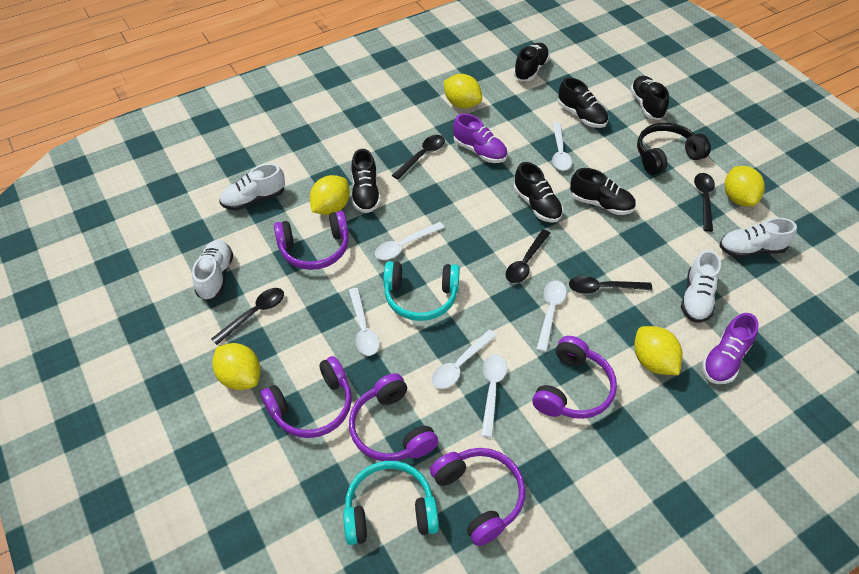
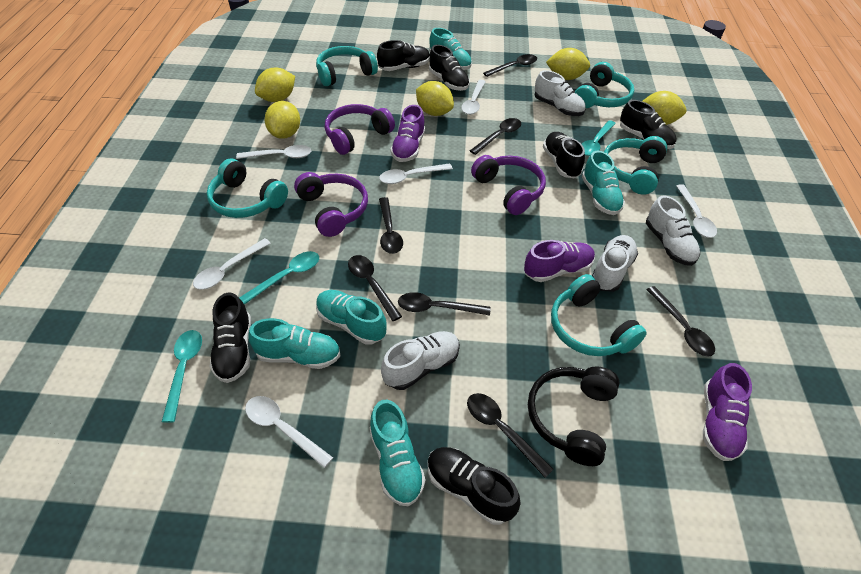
black spoon: 5 -> 7
purple headphones: 5 -> 3
purple shoe: 2 -> 3
turquoise headphones: 2 -> 5
turquoise shoe: 0 -> 5
turquoise spoon: 0 -> 3

